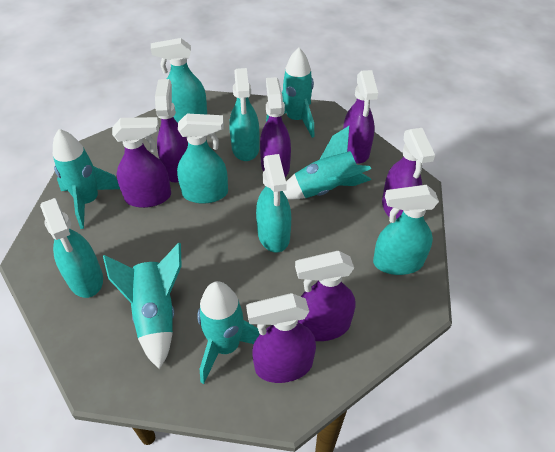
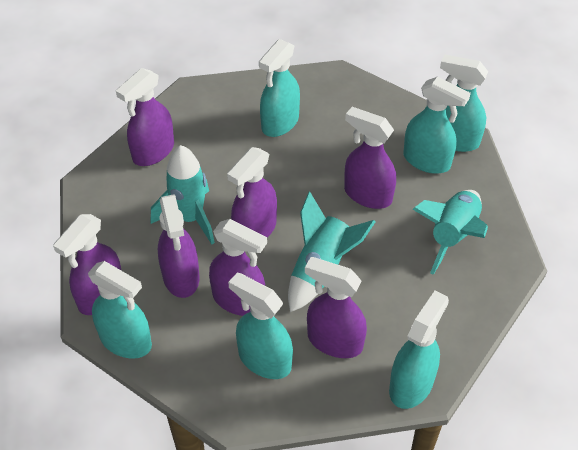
turquoise rocket: 5 -> 3

